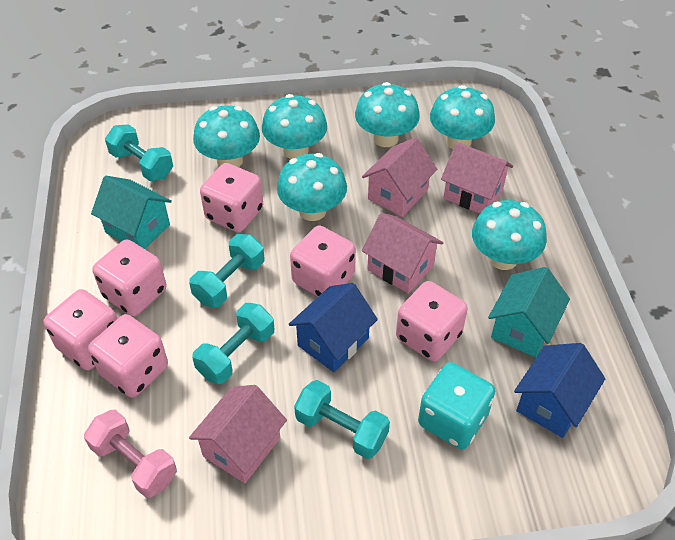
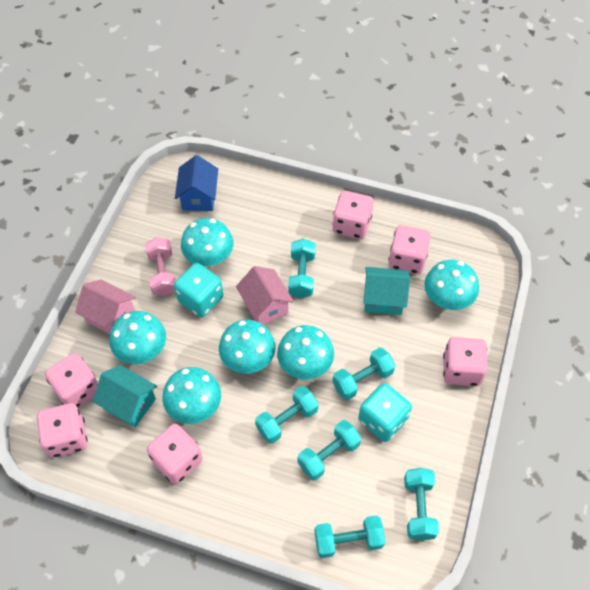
blue house: 2 -> 1
pink house: 4 -> 2
turquoise dice: 1 -> 2
turquoise dumbbell: 4 -> 6

